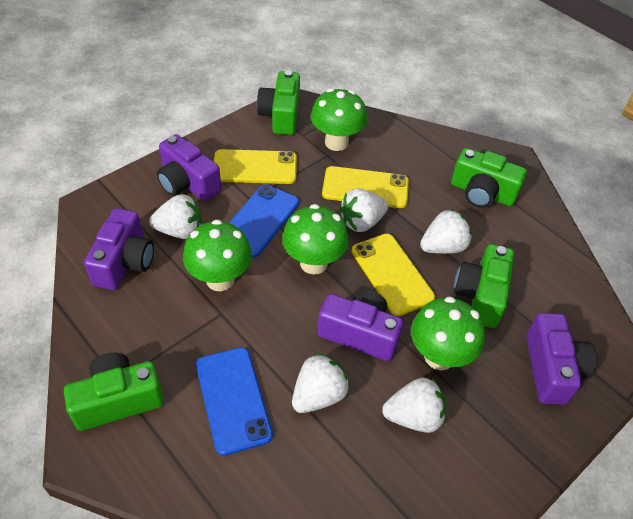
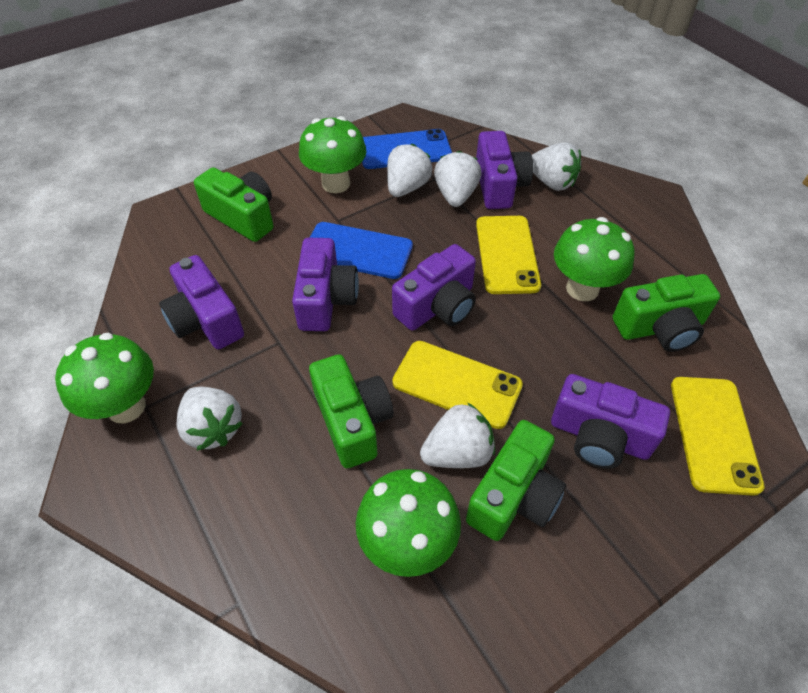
purple camera: 4 -> 5

